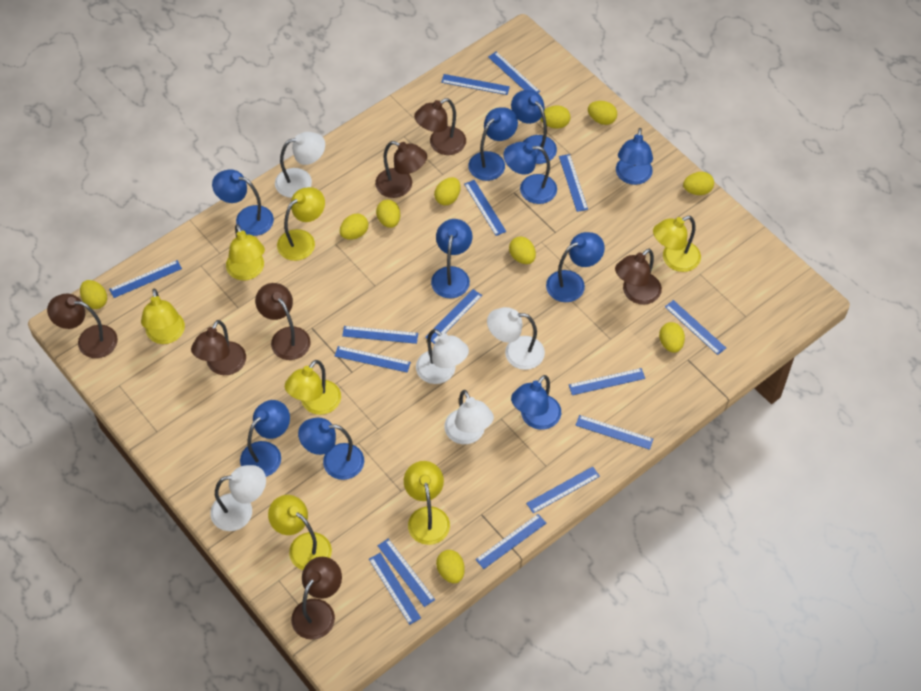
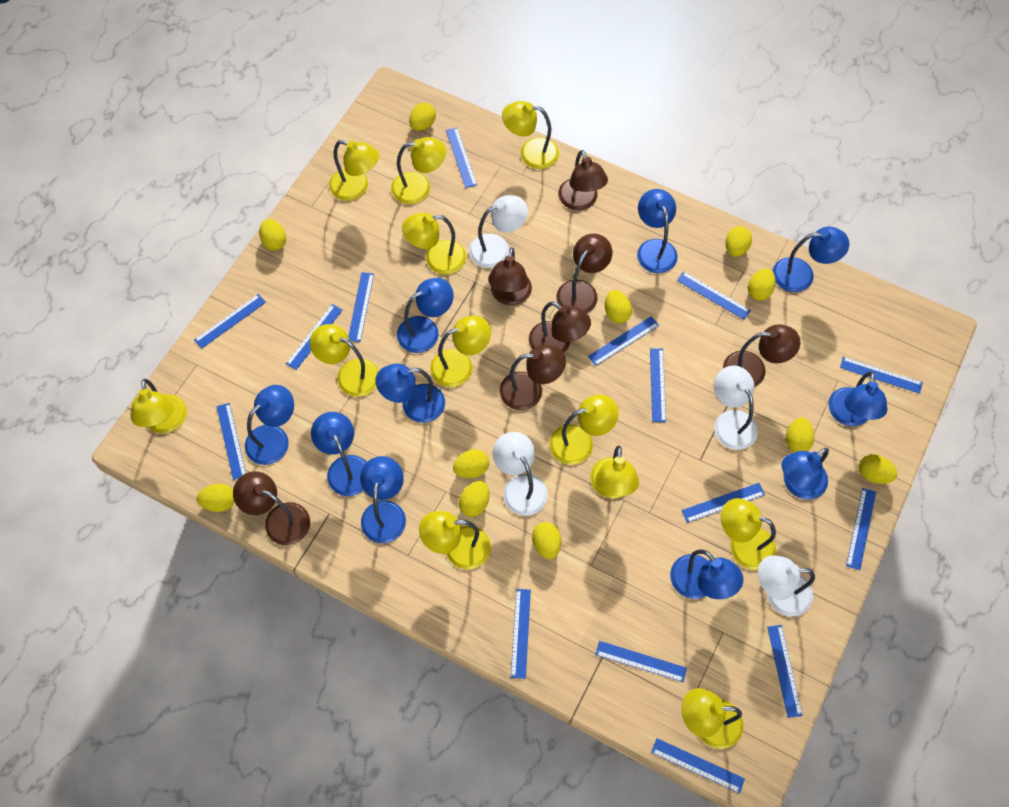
white lamp: 5 -> 4
yellow egg: 10 -> 11
yellow lamp: 7 -> 12

